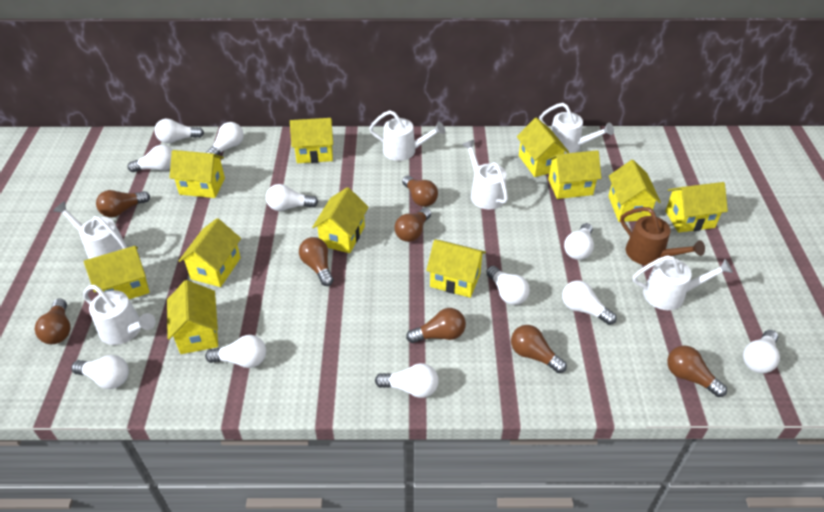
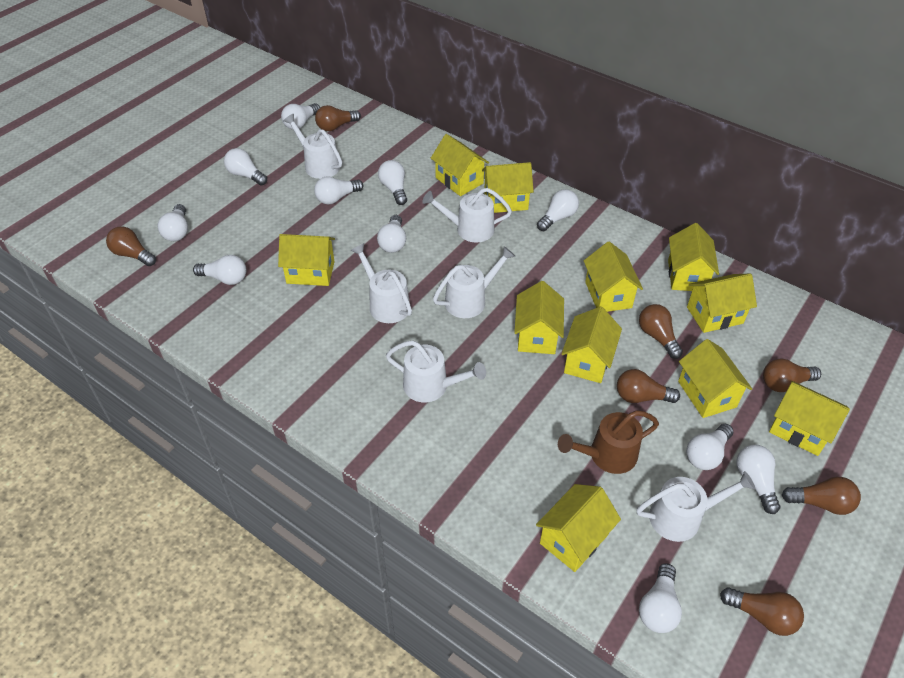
brown light bulb: 8 -> 7

